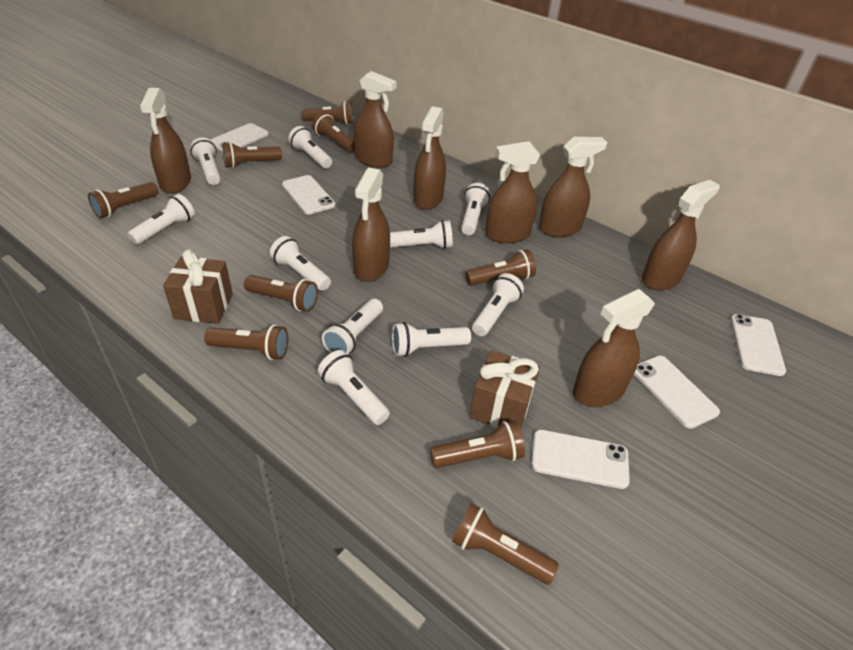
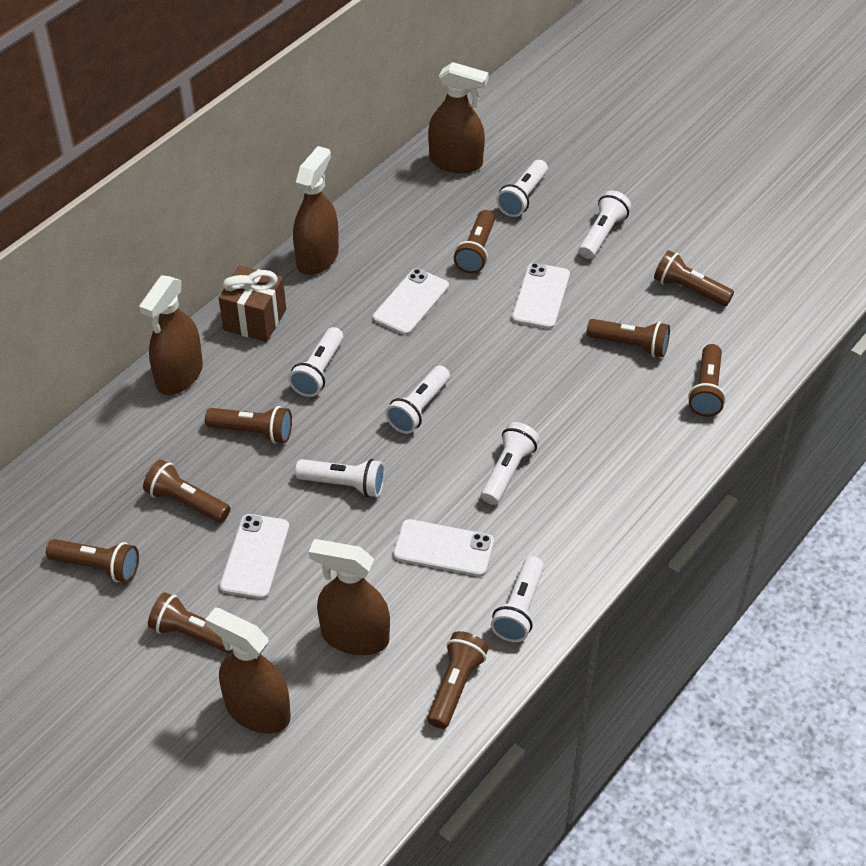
brown gift: 2 -> 1
brown spray bottle: 8 -> 5
white flashlight: 10 -> 7
white phone: 5 -> 4

